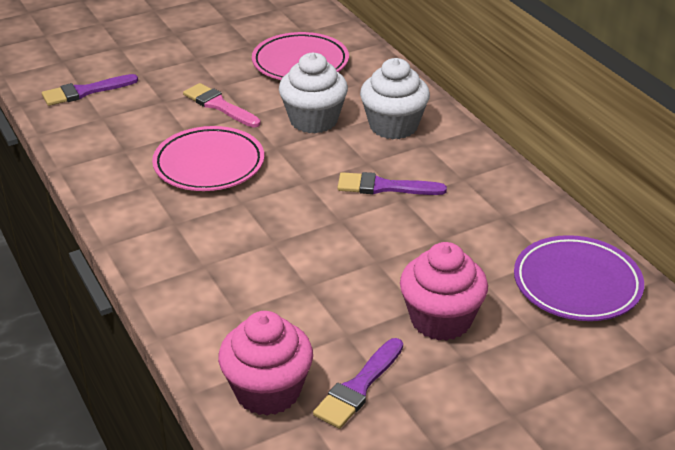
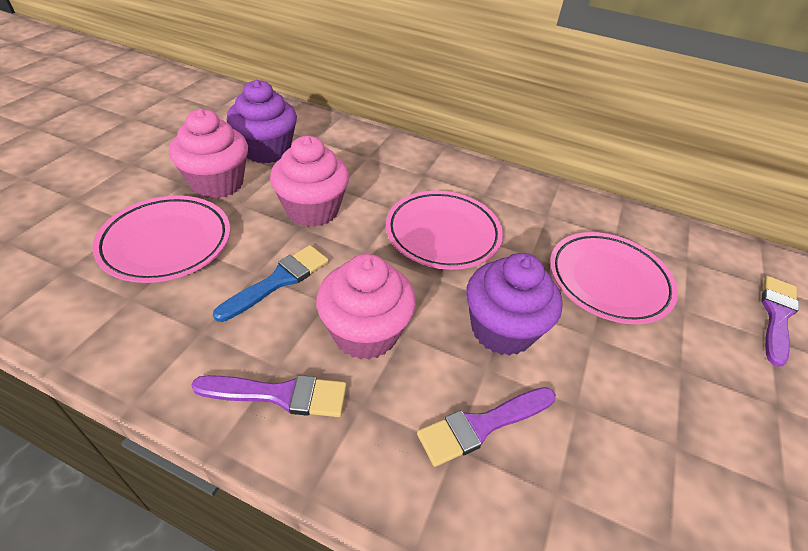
blue brush: 0 -> 1
pink brush: 1 -> 0
pink cupcake: 2 -> 3
pink plate: 2 -> 3
purple cupcake: 0 -> 2
purple plate: 1 -> 0
white cupcake: 2 -> 0

